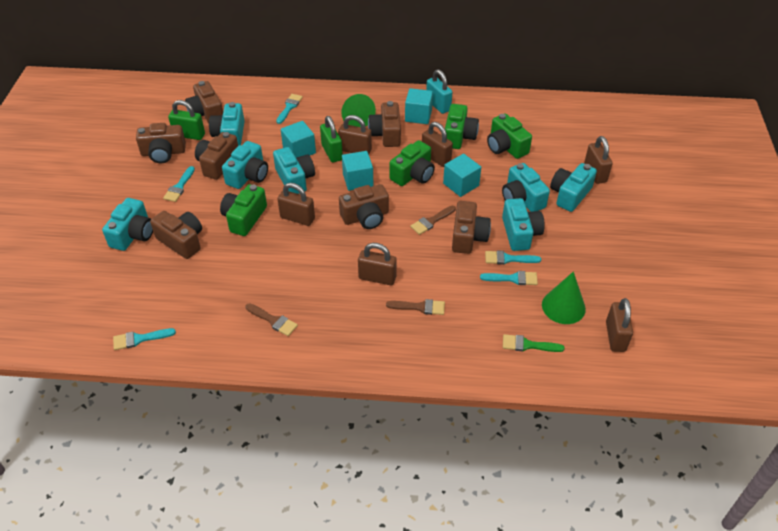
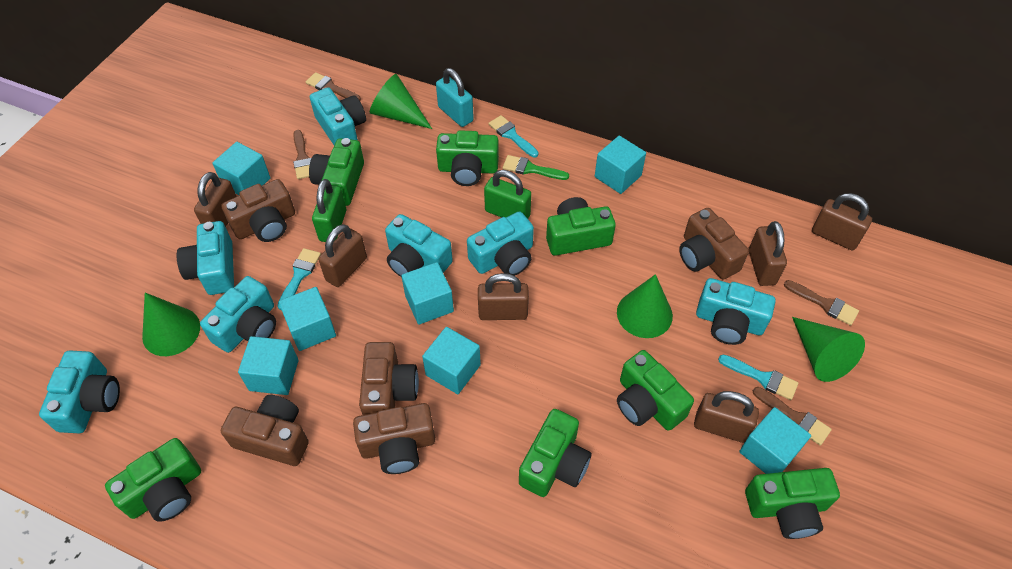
brown brush: 3 -> 4
brown camera: 7 -> 5
green camera: 4 -> 7
green cone: 2 -> 4
turquoise brush: 5 -> 3
turquoise cube: 4 -> 7

